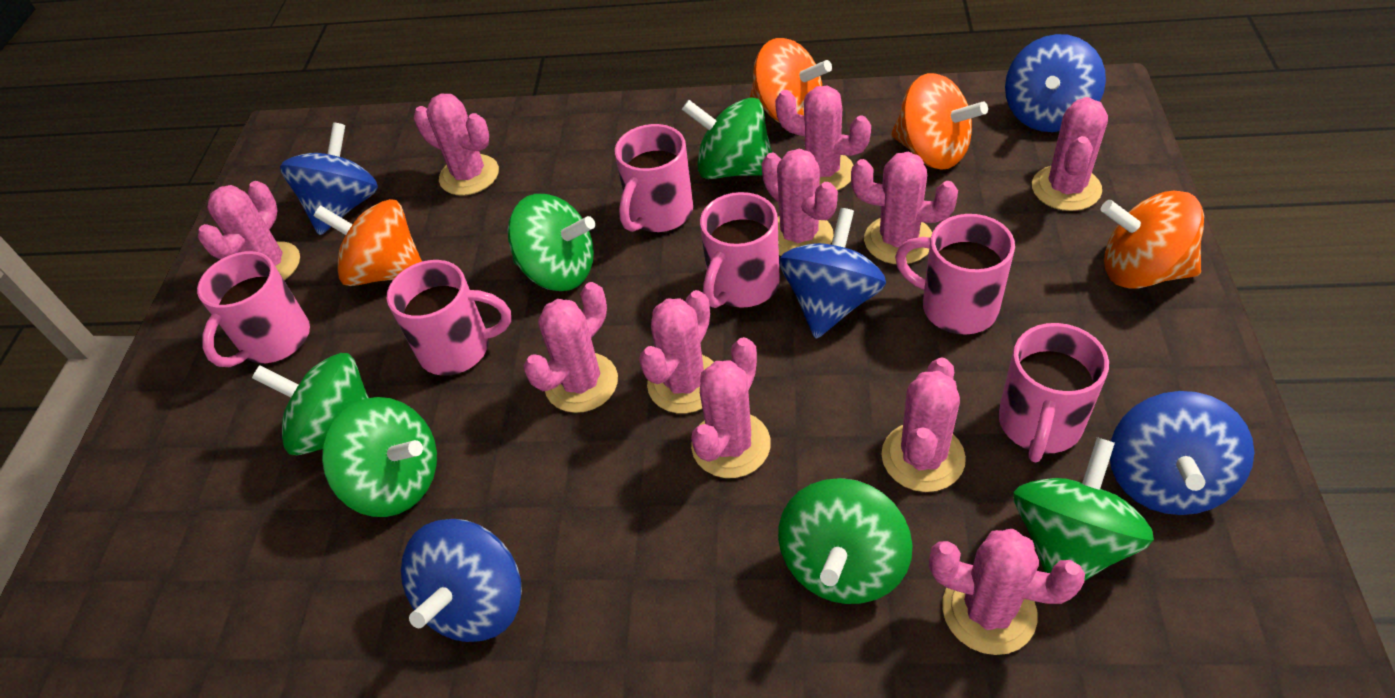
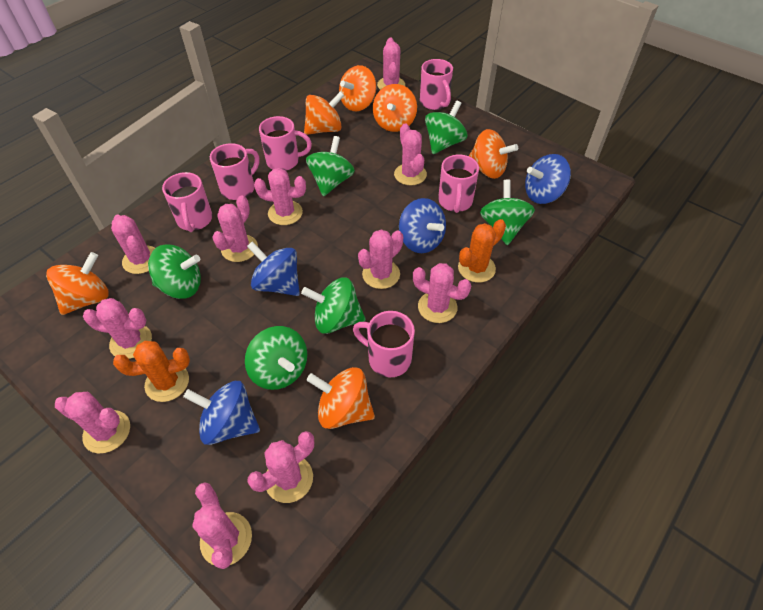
blue spinning top: 5 -> 4
orange cactus: 0 -> 2
orange spinning top: 4 -> 6

